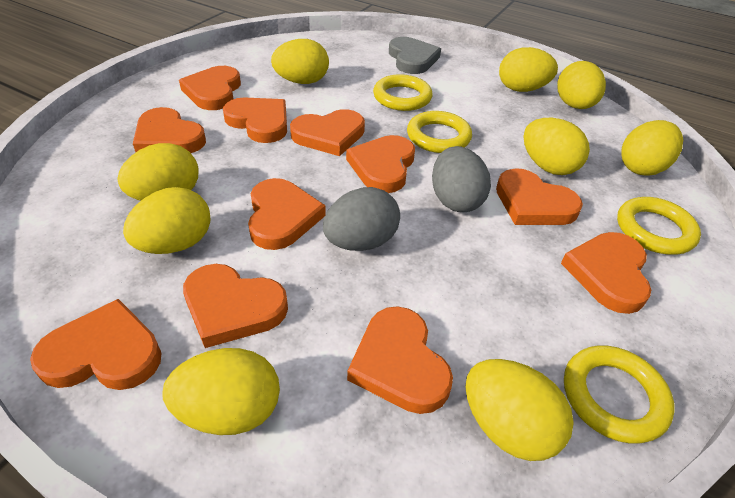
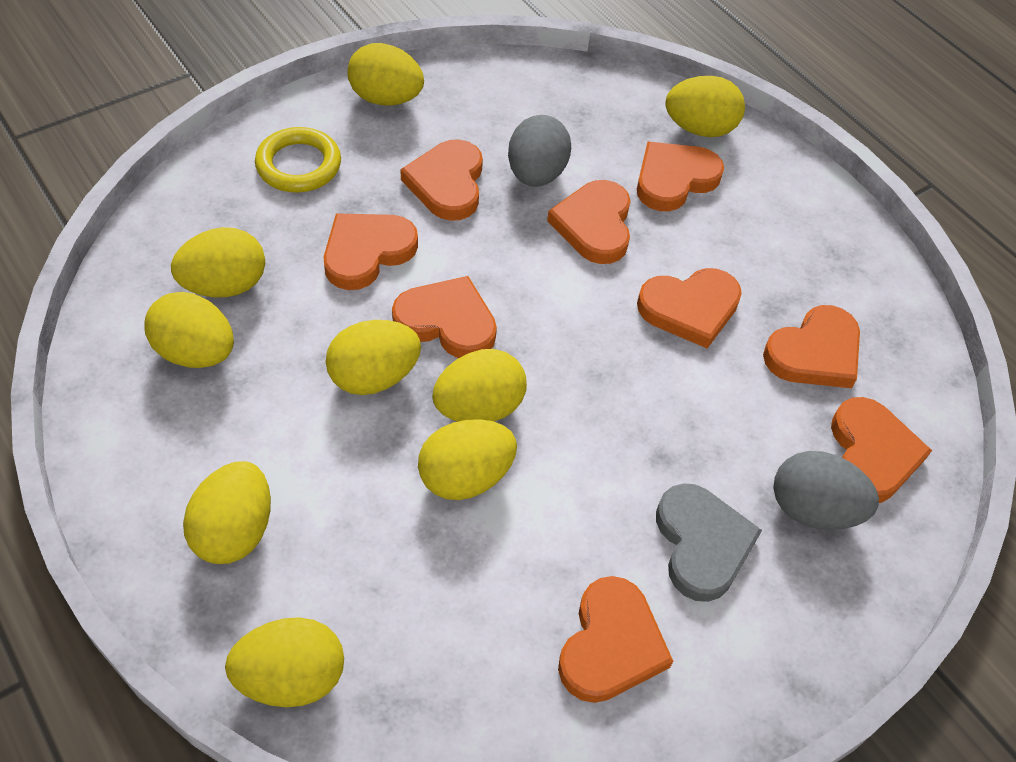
orange heart: 11 -> 9
yellow ring: 4 -> 1

